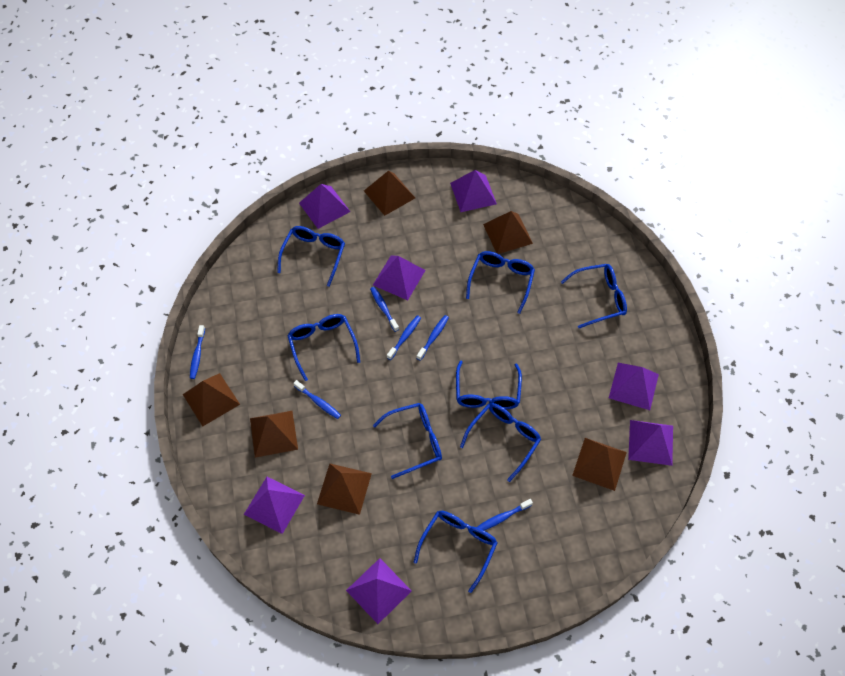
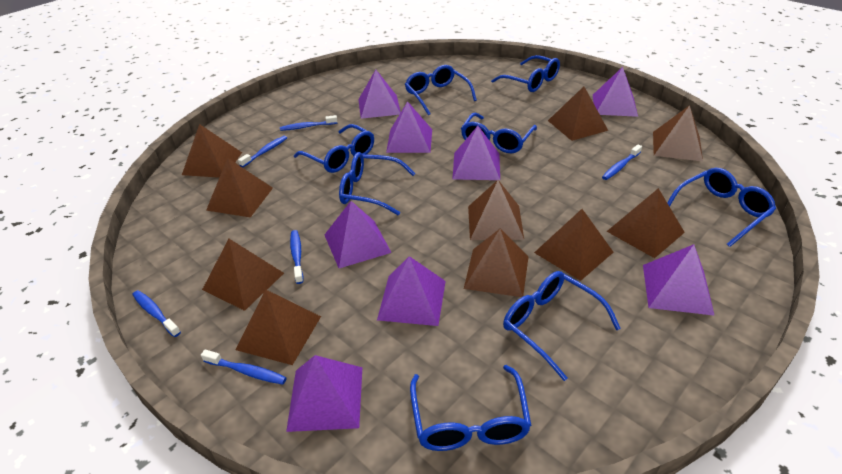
brown pyramid: 6 -> 10
purple pyramid: 7 -> 8

